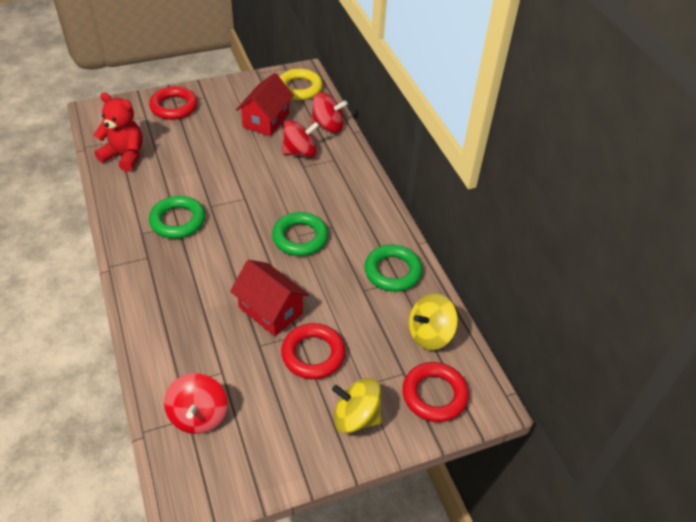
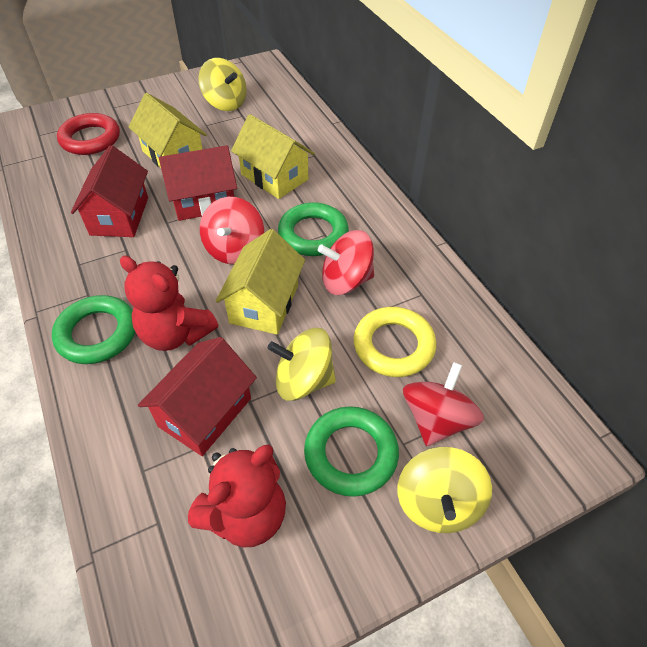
red house: 2 -> 3
red ring: 3 -> 1
red teddy bear: 1 -> 2
yellow house: 0 -> 3
yellow spinning top: 2 -> 3

